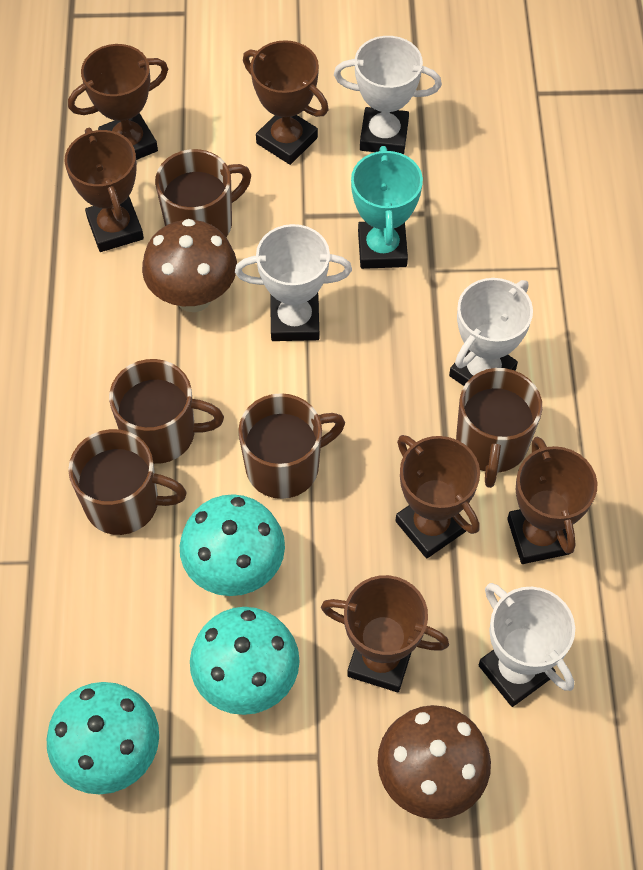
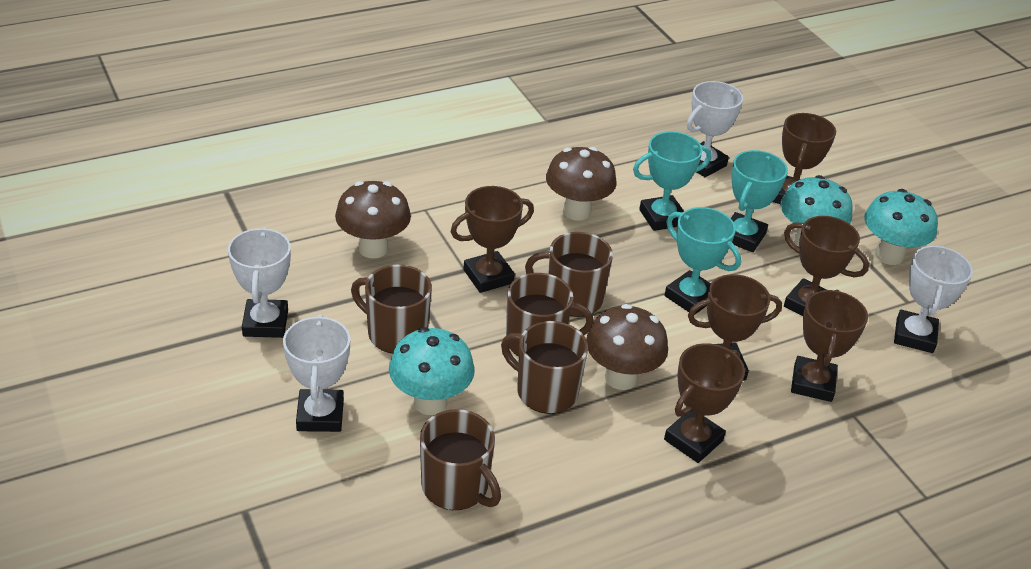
brown mushroom: 2 -> 3
turquoise trophy: 1 -> 3

